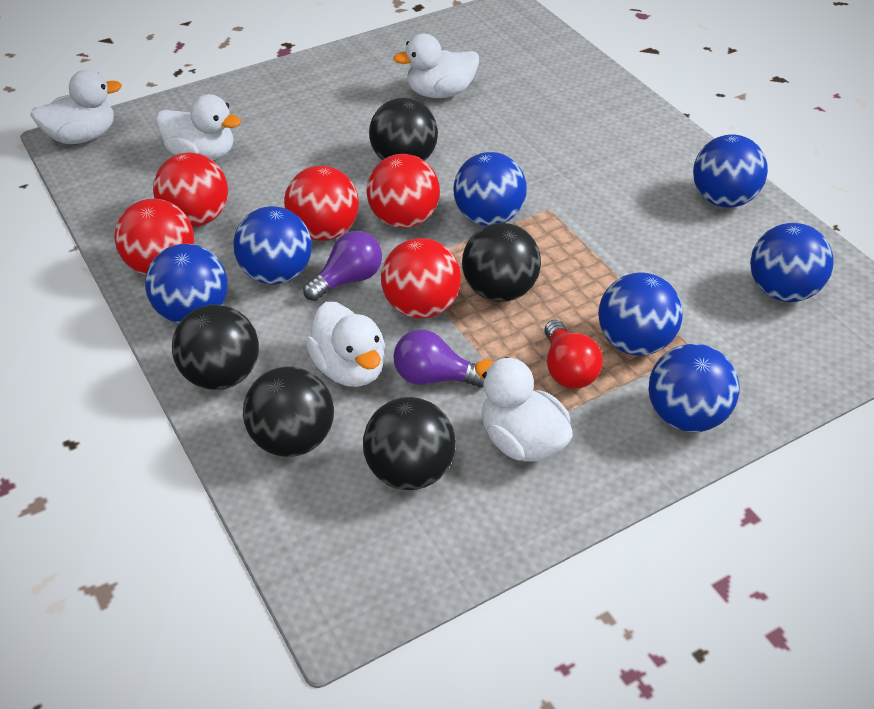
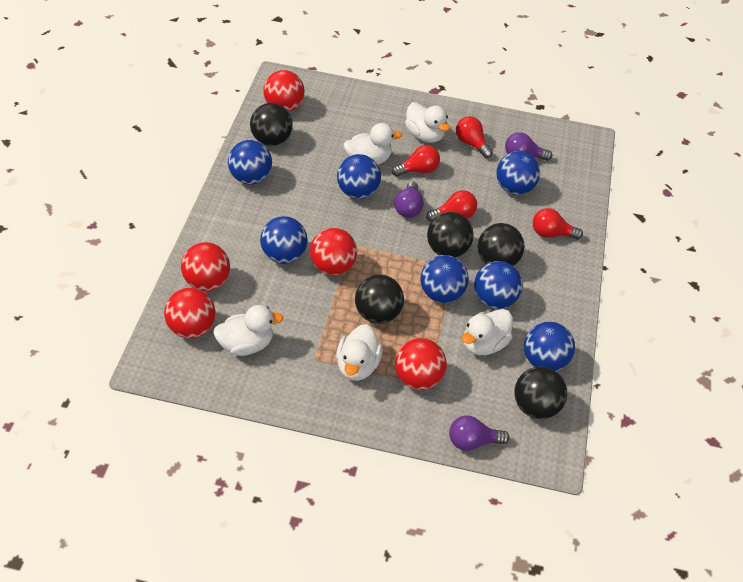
purple light bulb: 2 -> 3
red light bulb: 1 -> 4

